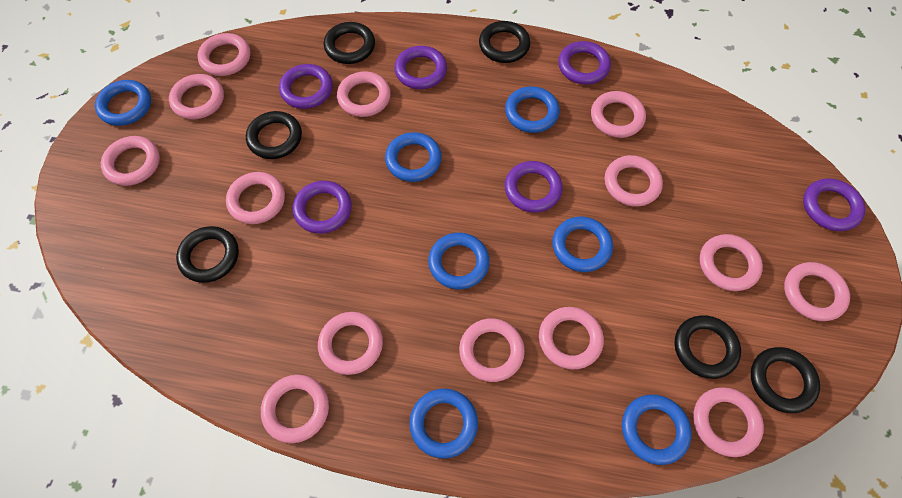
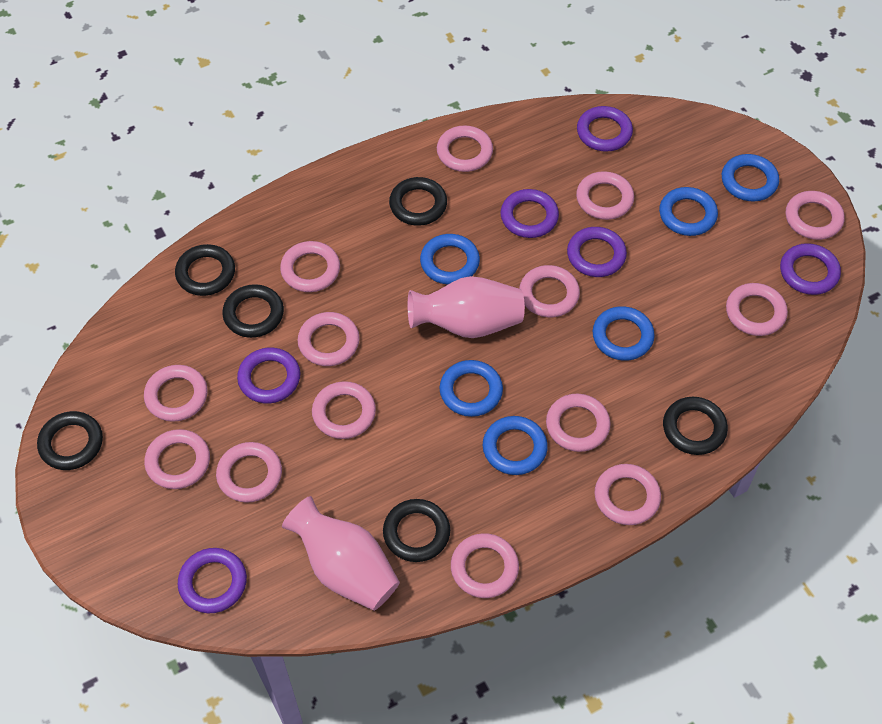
blue ring: 7 -> 6
pink vase: 0 -> 2

